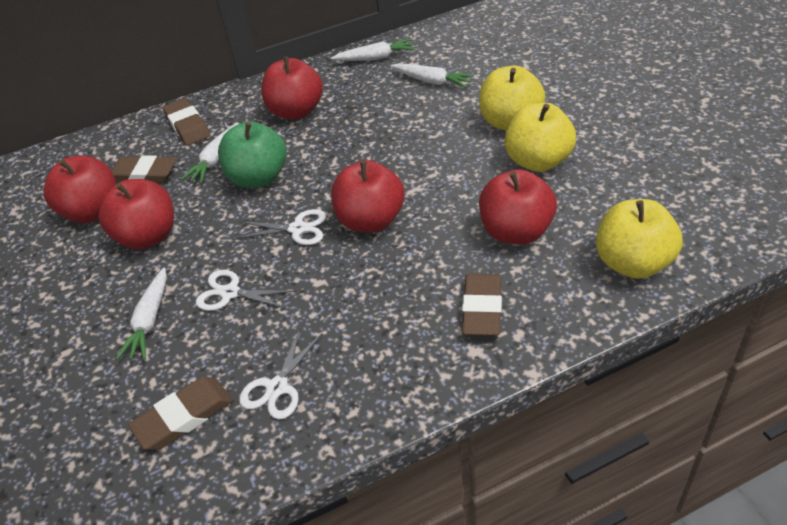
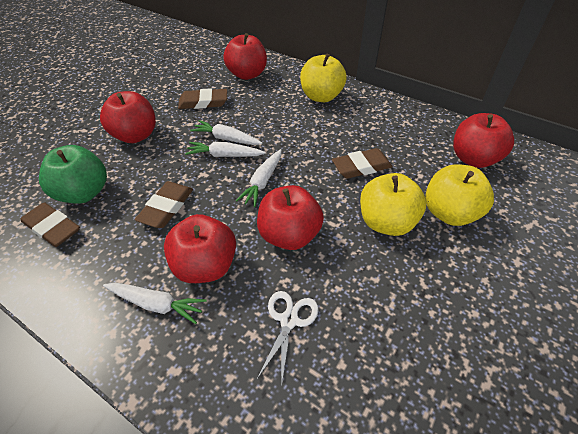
white scissors: 3 -> 1

